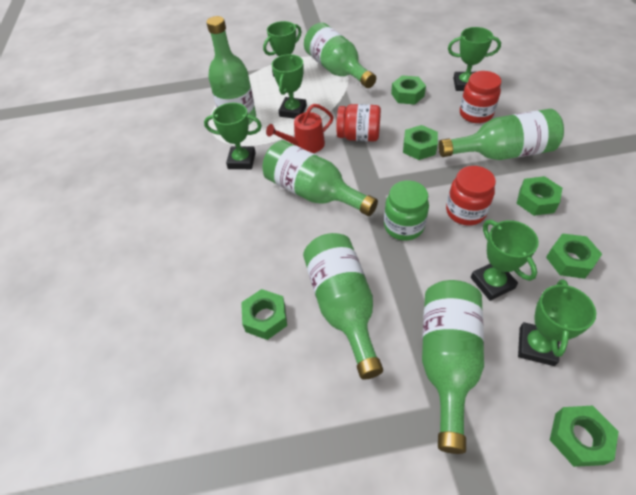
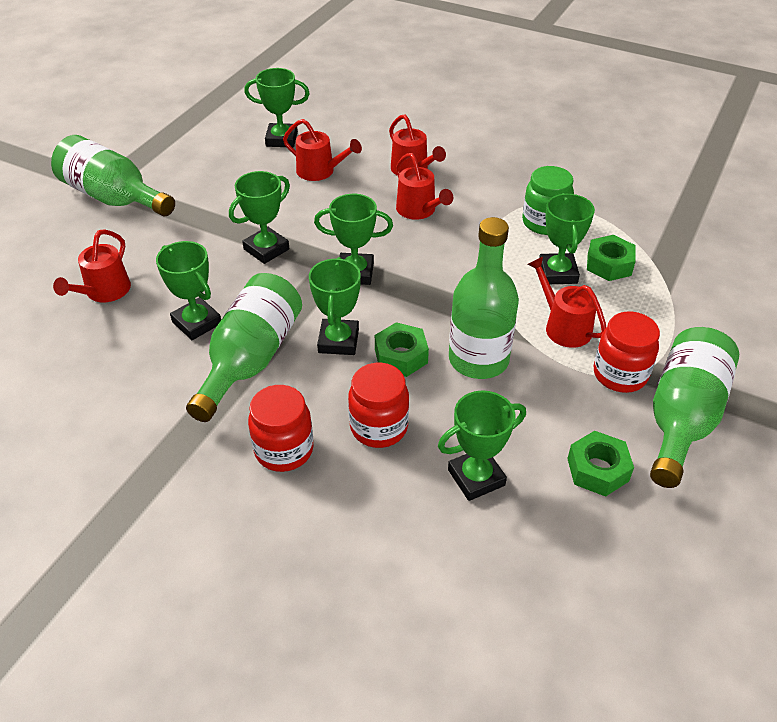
green bottle: 6 -> 4
green nut: 6 -> 3
green trophy: 6 -> 7
red watering can: 1 -> 5

